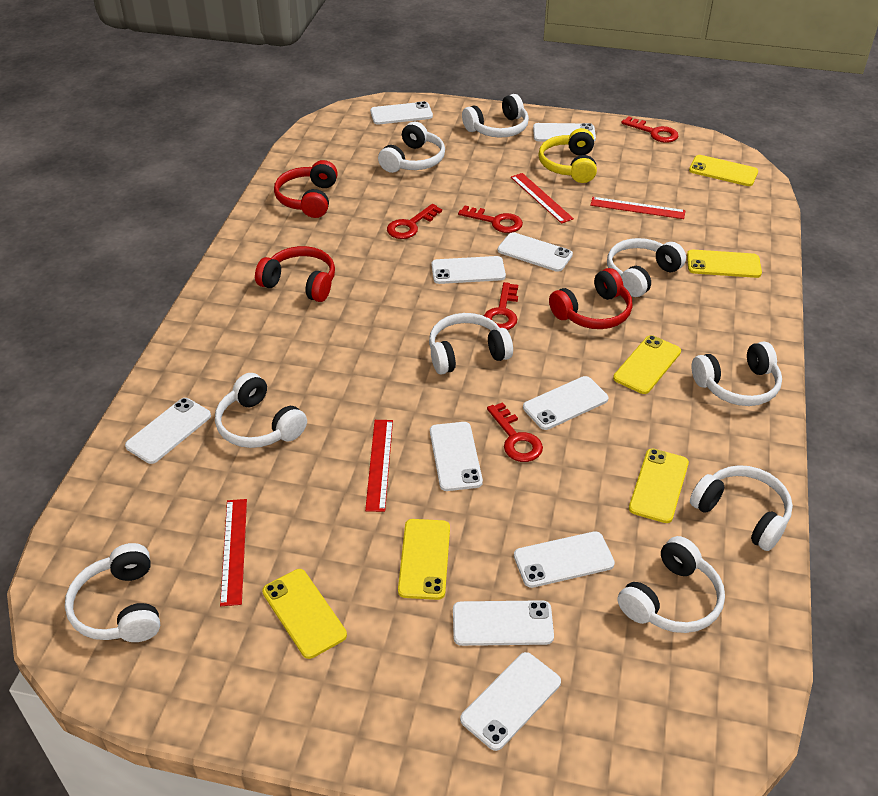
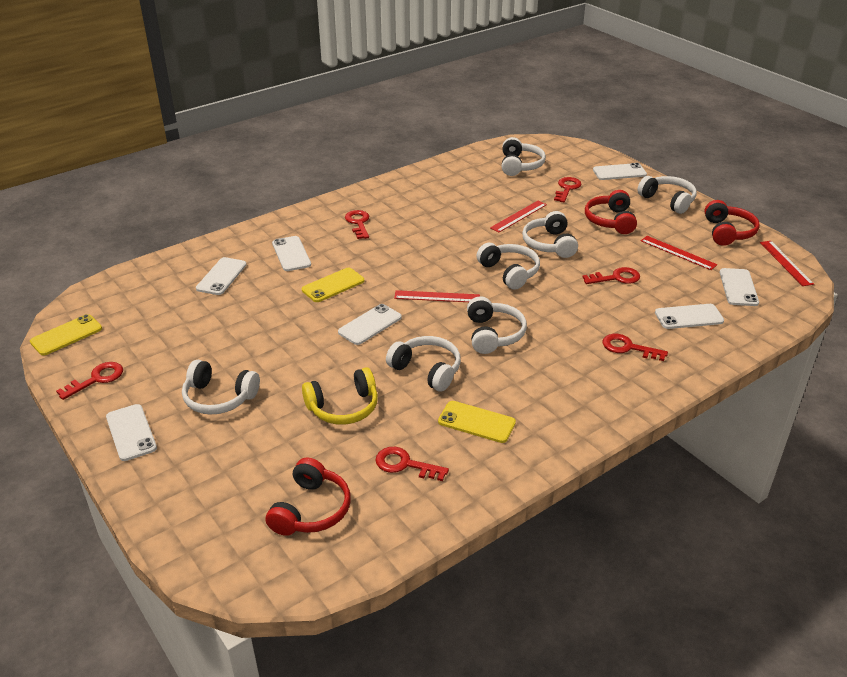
red key: 5 -> 6
white headphones: 9 -> 7
white phone: 10 -> 7
yellow phone: 6 -> 3

